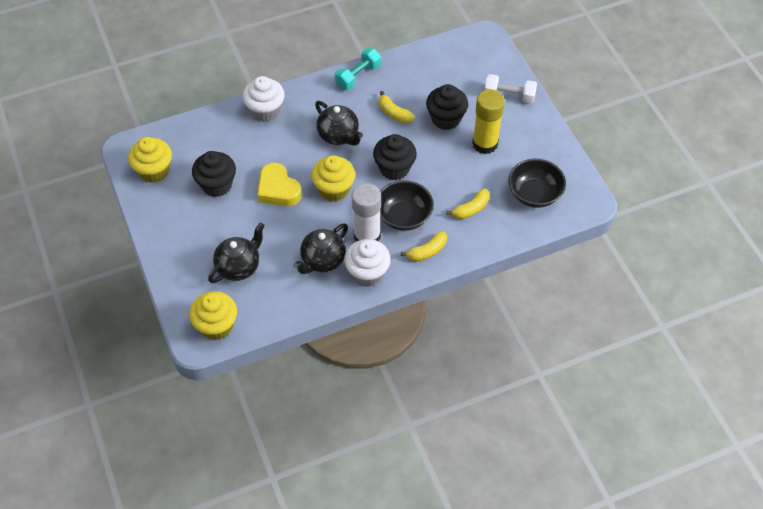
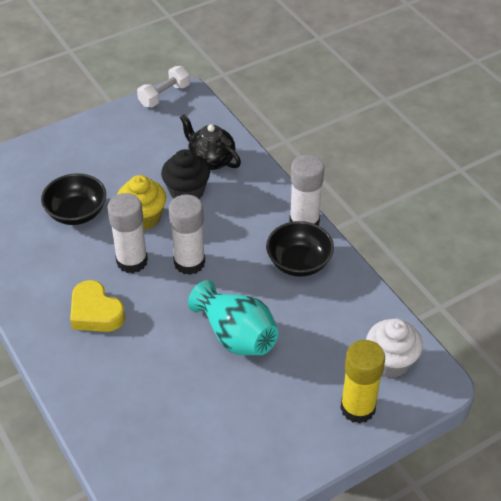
black cupcake: 3 -> 1
black teapot: 3 -> 1
turquoise dumbbell: 1 -> 0
turquoise vase: 0 -> 1
white cupcake: 2 -> 1
white glue stick: 1 -> 3
yellow banana: 3 -> 0
yellow cupcake: 3 -> 1

